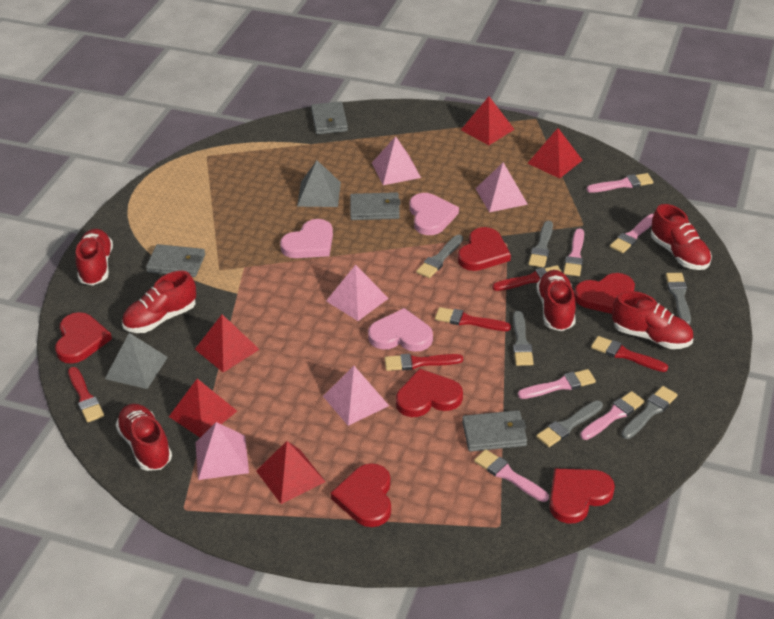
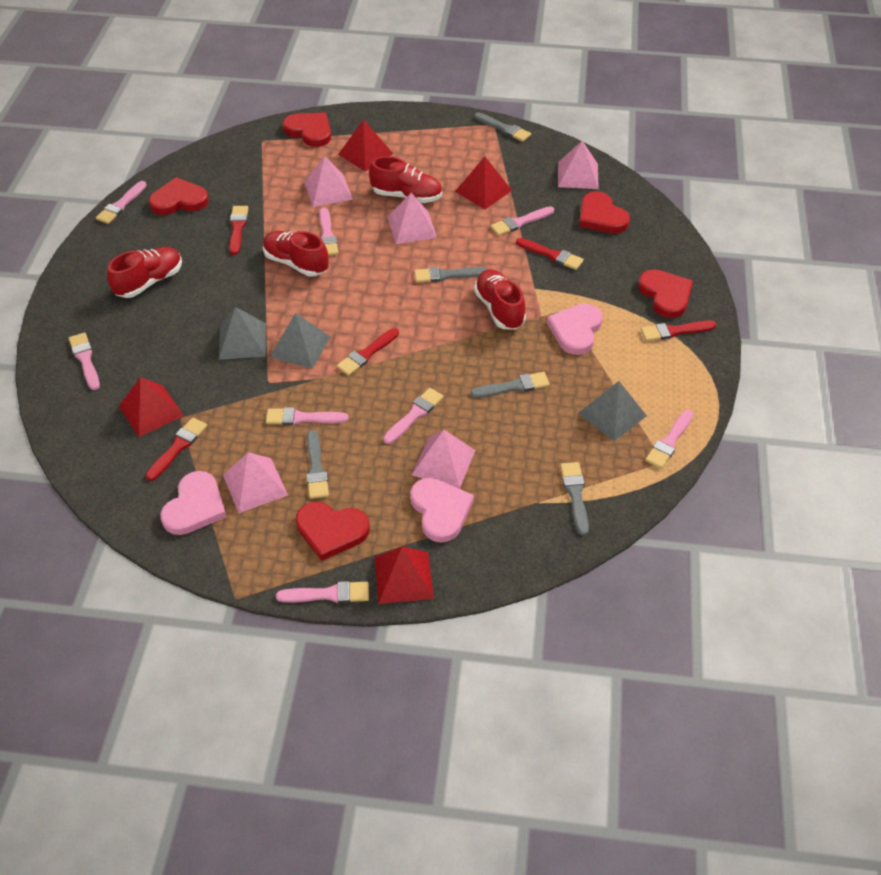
grey brush: 6 -> 5
grey pyramid: 2 -> 3
grey wallet: 4 -> 0
pink brush: 6 -> 8
red heart: 6 -> 5
red pyramid: 5 -> 4
red shoe: 6 -> 4

